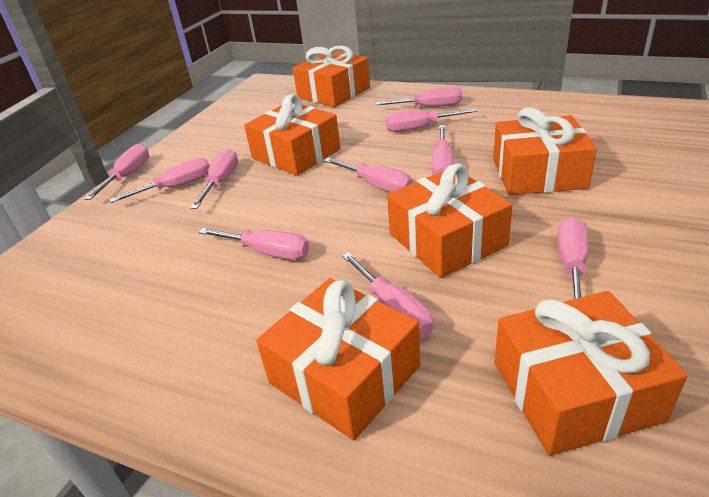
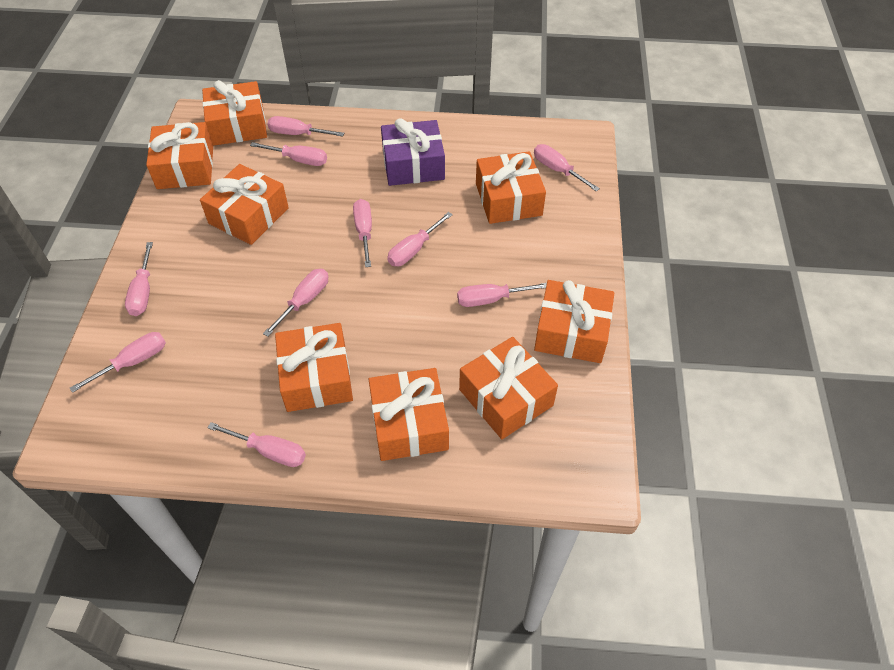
orange gift: 6 -> 8
purple gift: 0 -> 1

